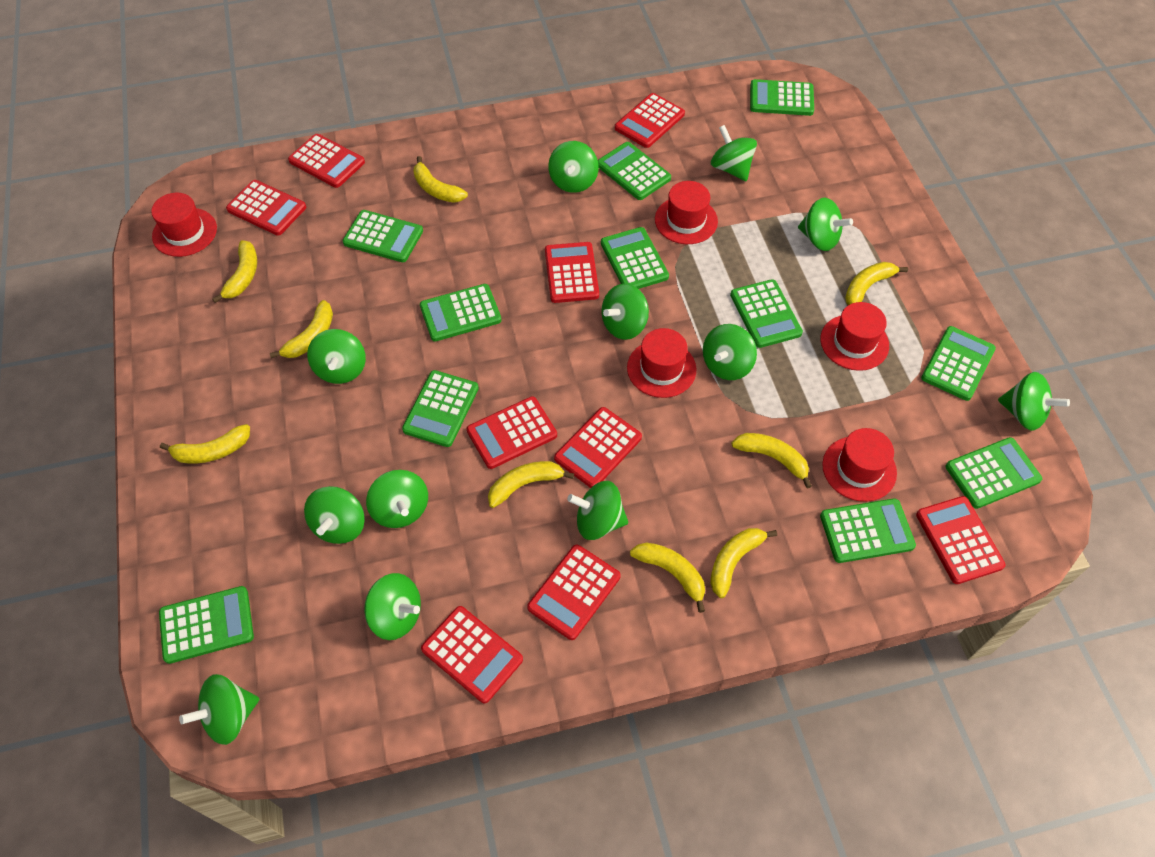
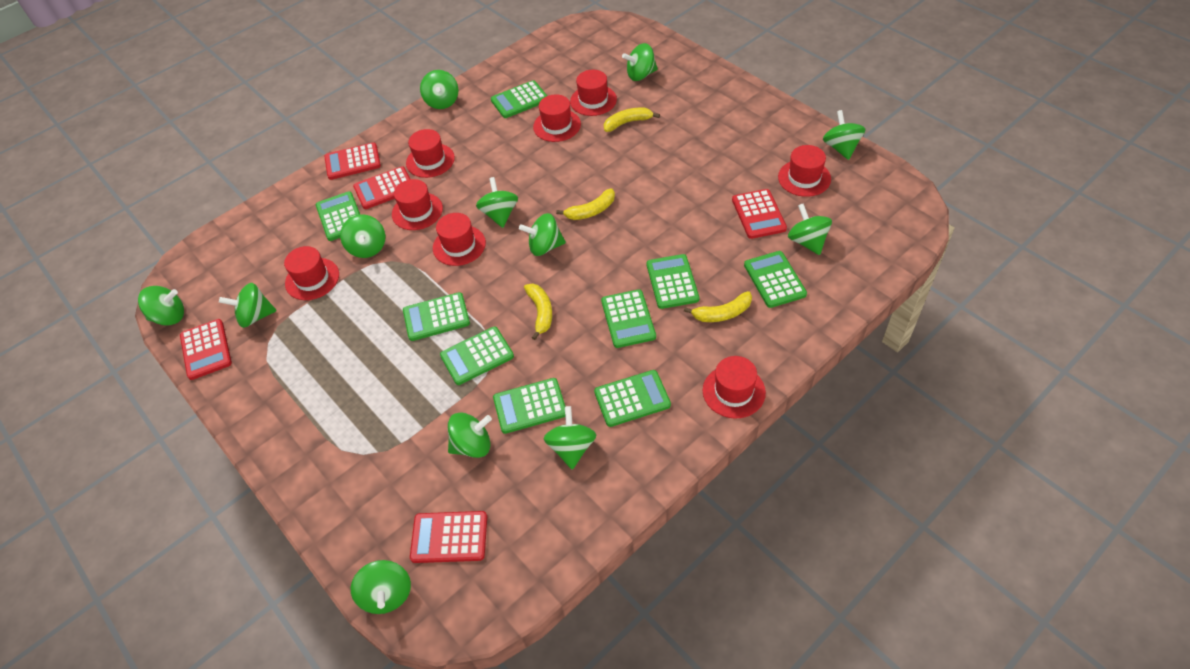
green calculator: 11 -> 9
red calculator: 9 -> 5
red hat: 5 -> 8
yellow banana: 9 -> 4

